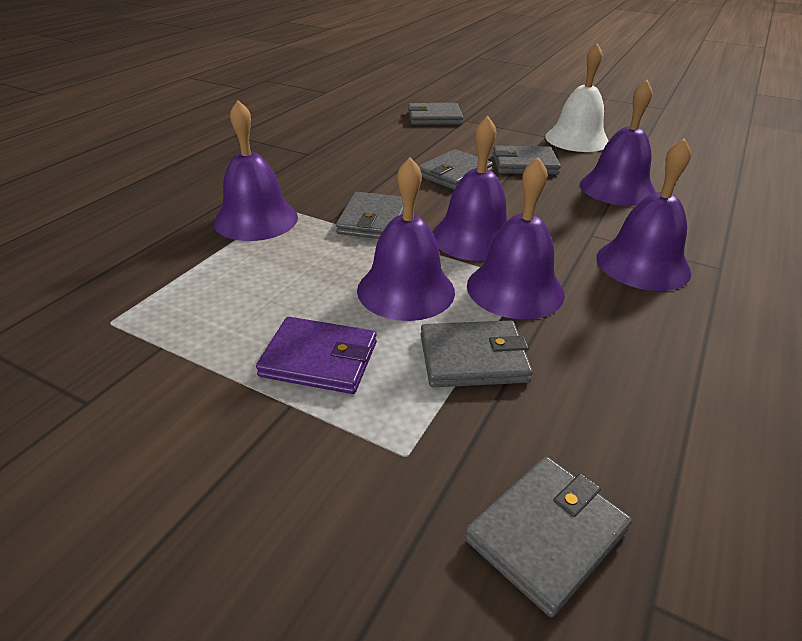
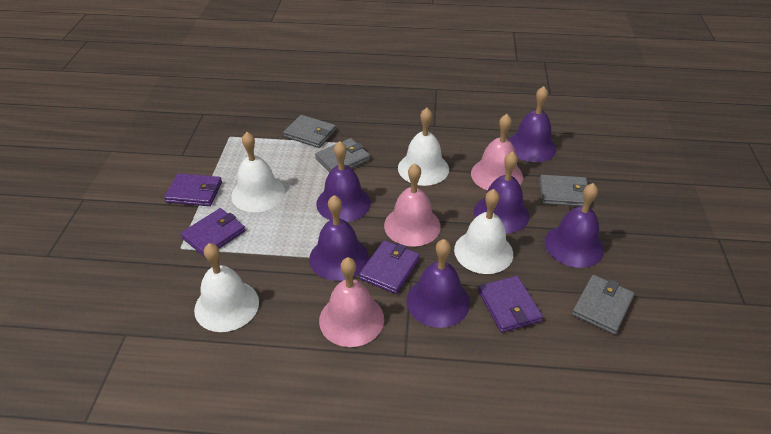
grey wallet: 6 -> 4
pink bell: 0 -> 3
purple wallet: 1 -> 4
white bell: 1 -> 4

